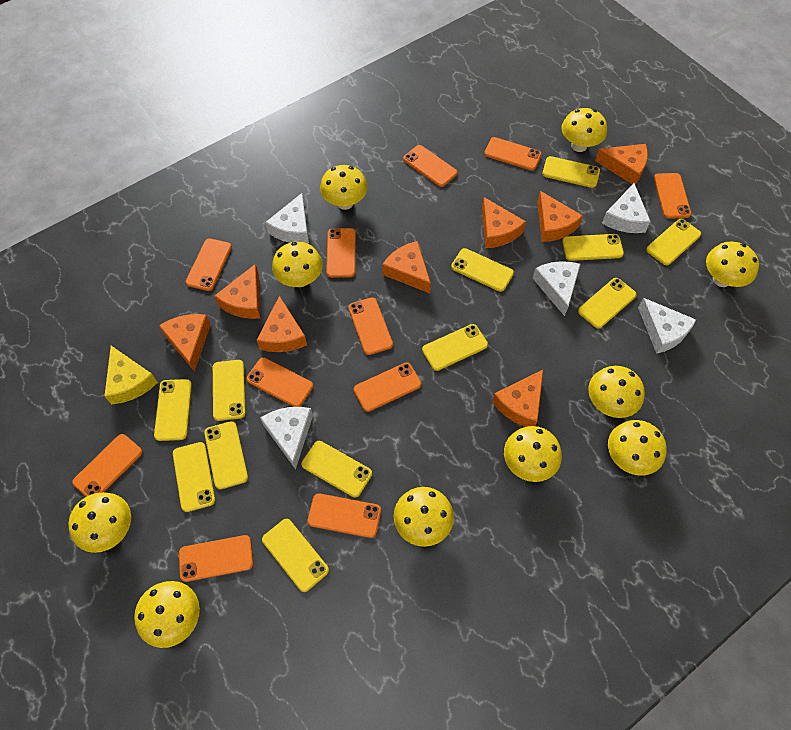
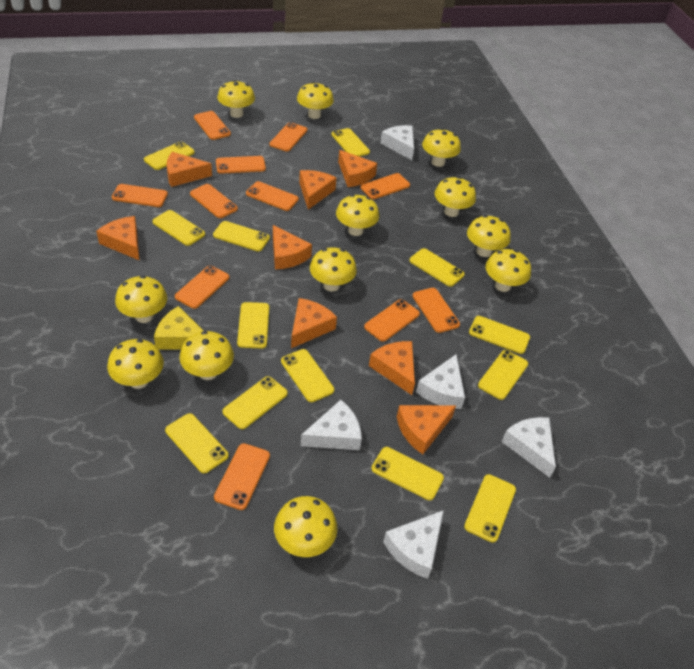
yellow mushroom: 10 -> 12
yellow phone: 12 -> 13

